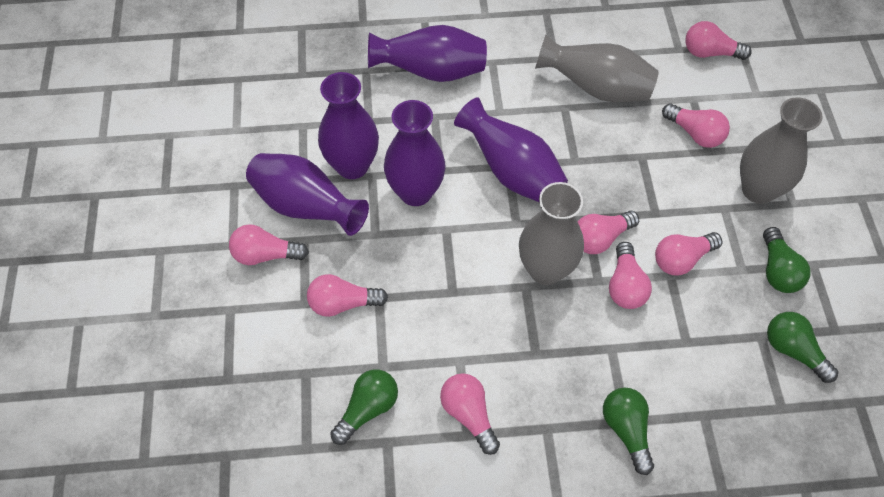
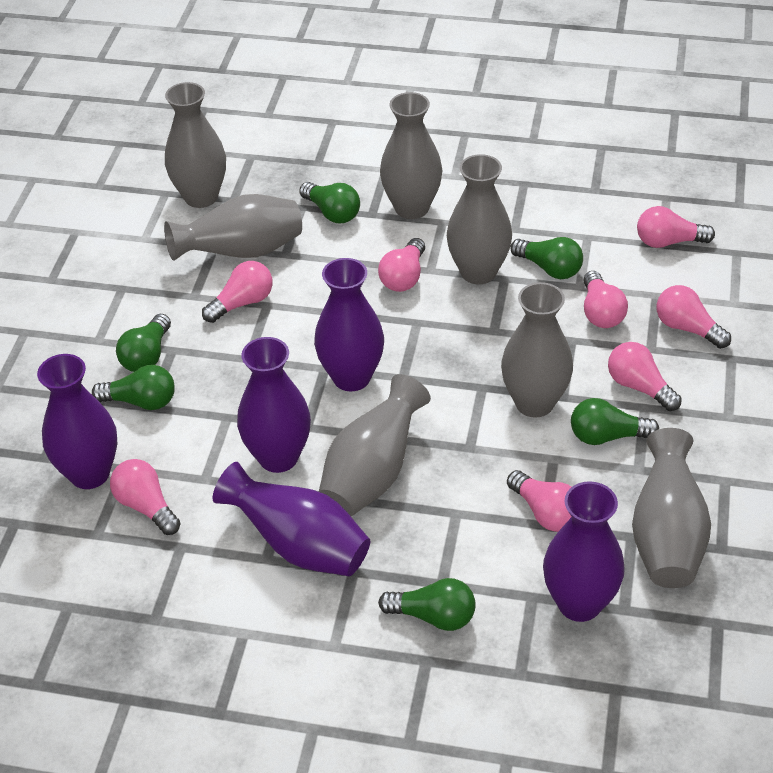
green light bulb: 4 -> 6
grey vase: 3 -> 7

